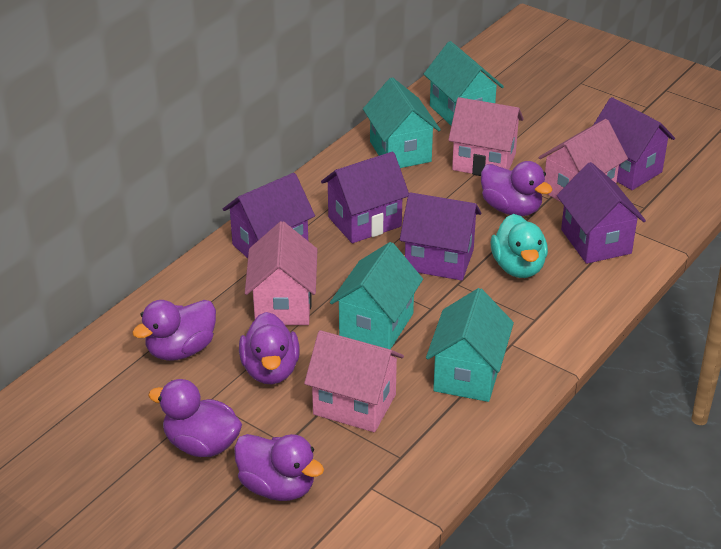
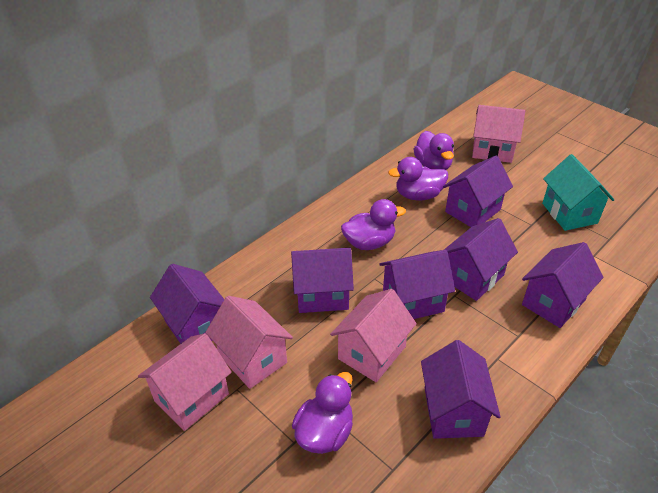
purple duck: 5 -> 4
purple house: 5 -> 7
turquoise duck: 1 -> 0
turquoise house: 4 -> 1

